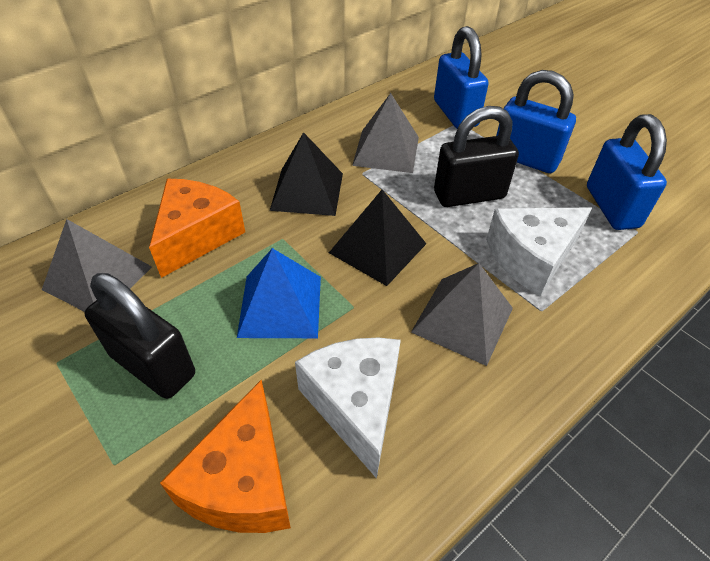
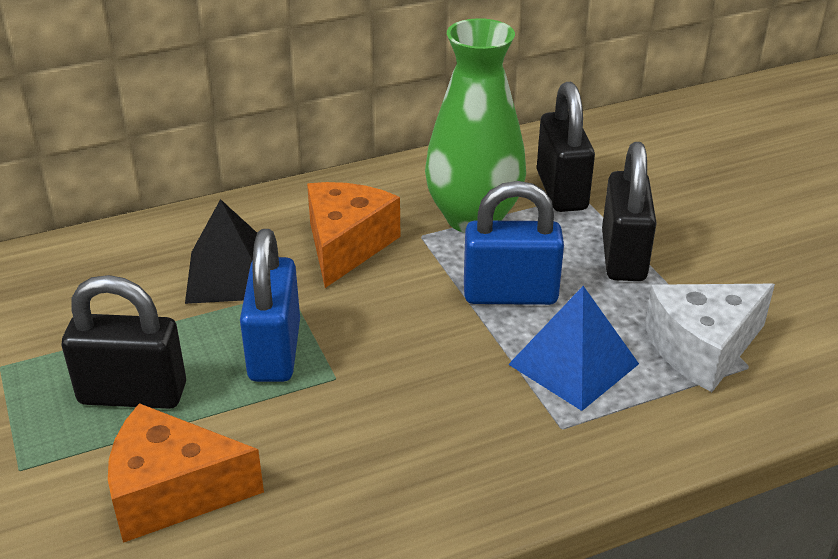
black padlock: 2 -> 3
black pyramid: 2 -> 1
blue padlock: 3 -> 2
green vase: 0 -> 1
grey pyramid: 3 -> 0
white cheese: 2 -> 1

